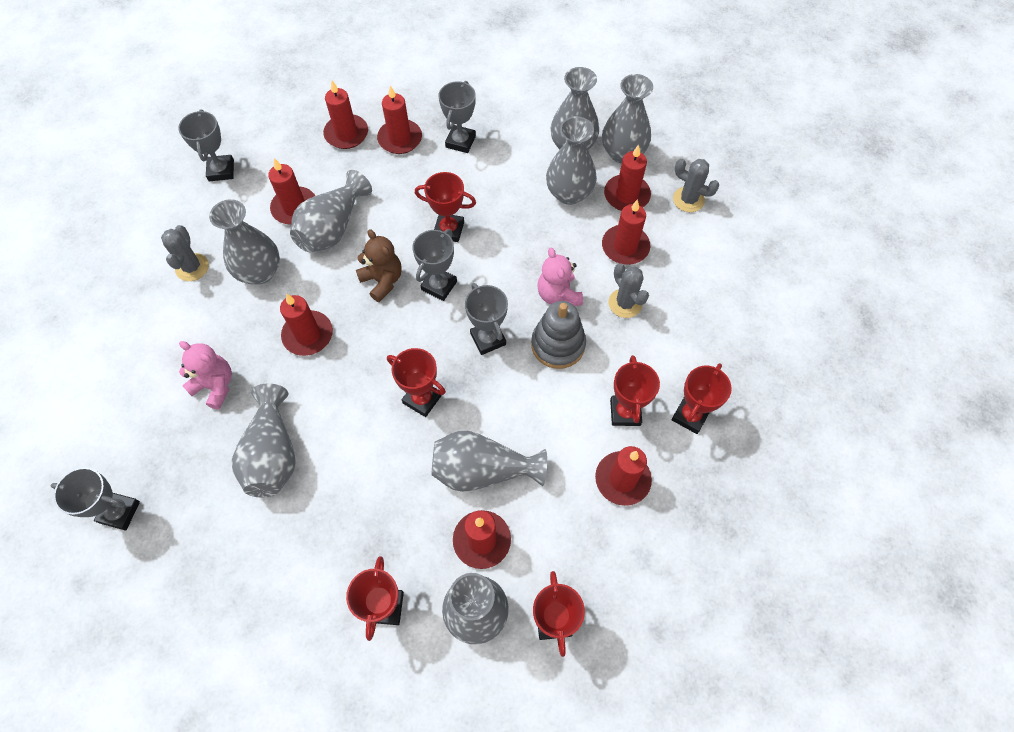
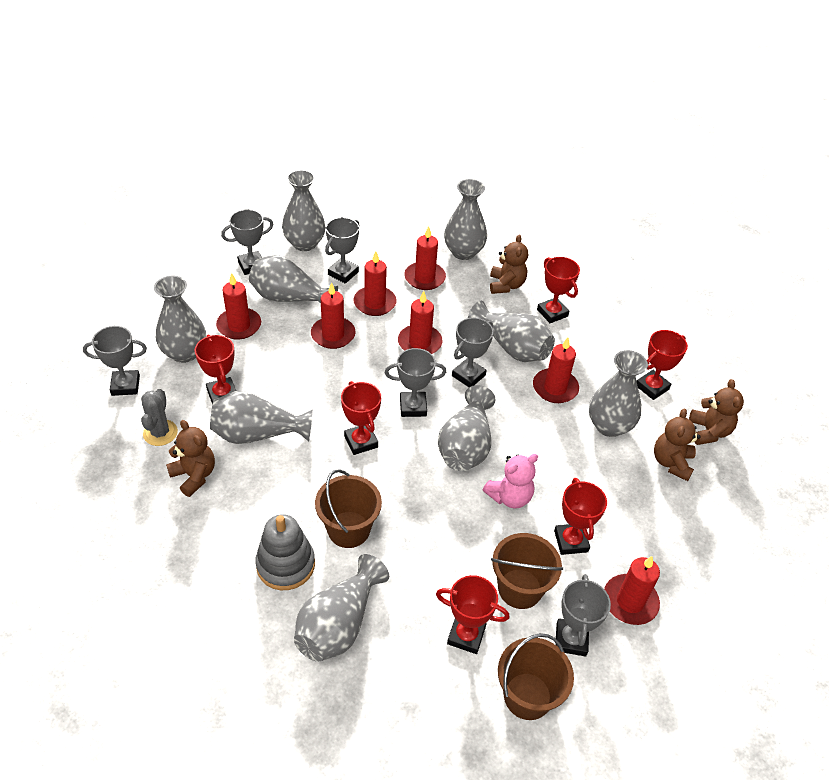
brown bucket: 0 -> 3
brown teddy bear: 1 -> 4
grey cactus: 3 -> 1
grey trophy: 5 -> 6
grey vase: 8 -> 9
pink teddy bear: 2 -> 1
red candle: 8 -> 7

